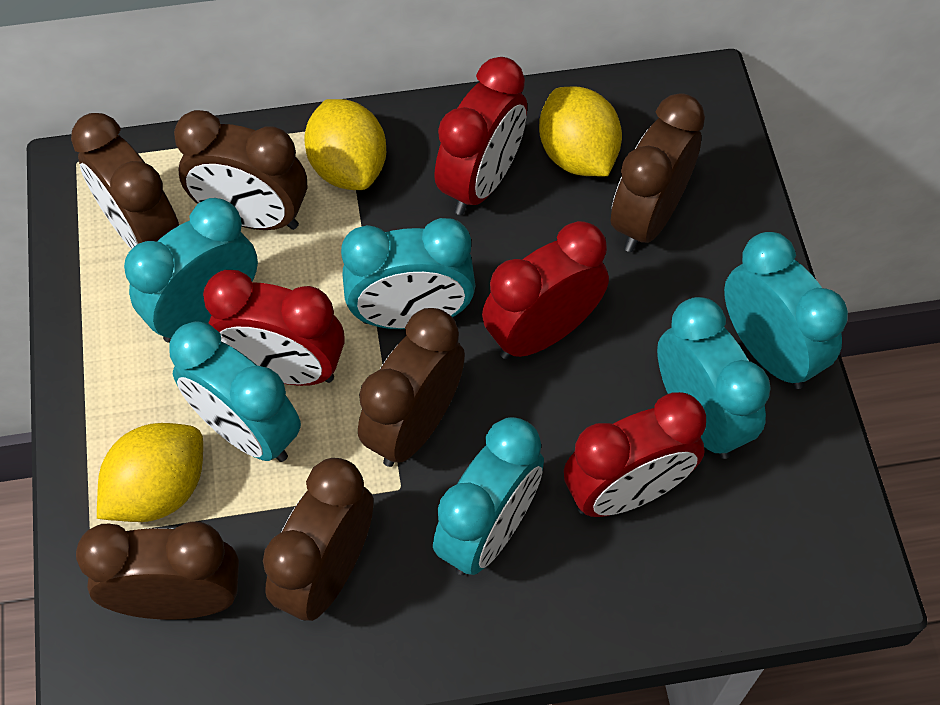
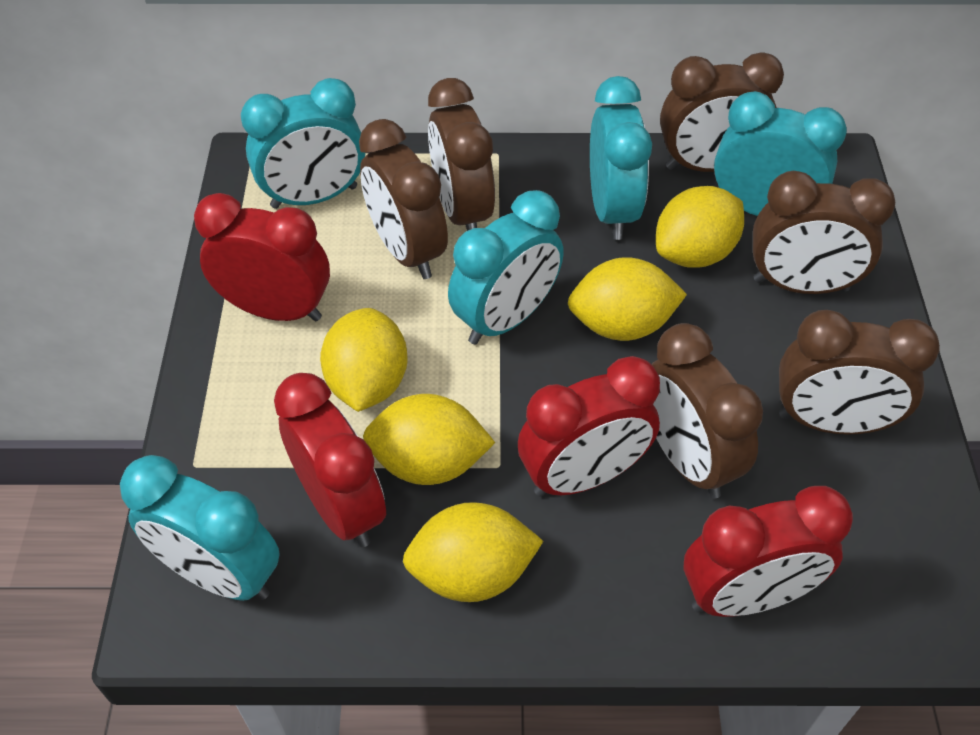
turquoise clock: 6 -> 5
yellow lemon: 3 -> 5

